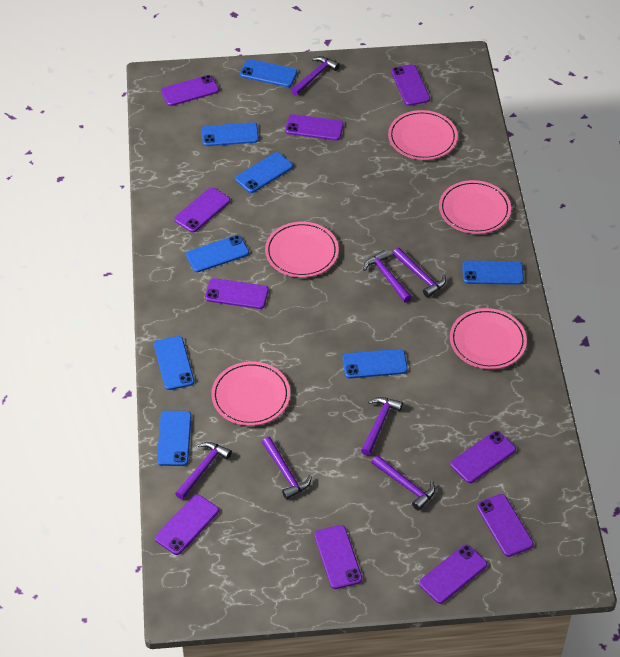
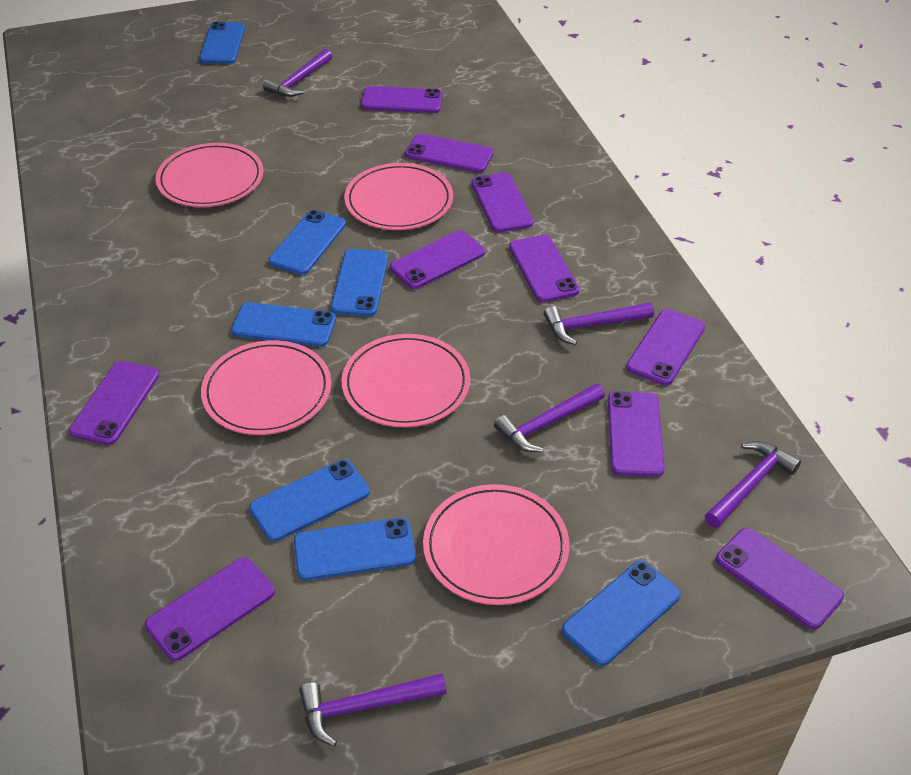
blue phone: 8 -> 7
purple hammer: 7 -> 5

